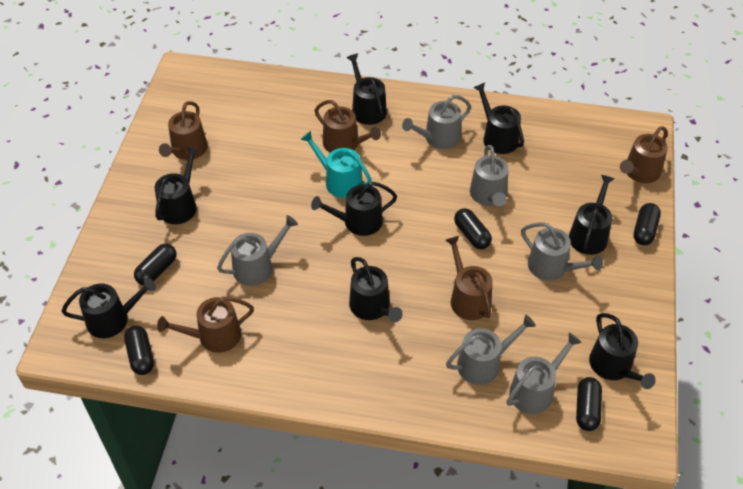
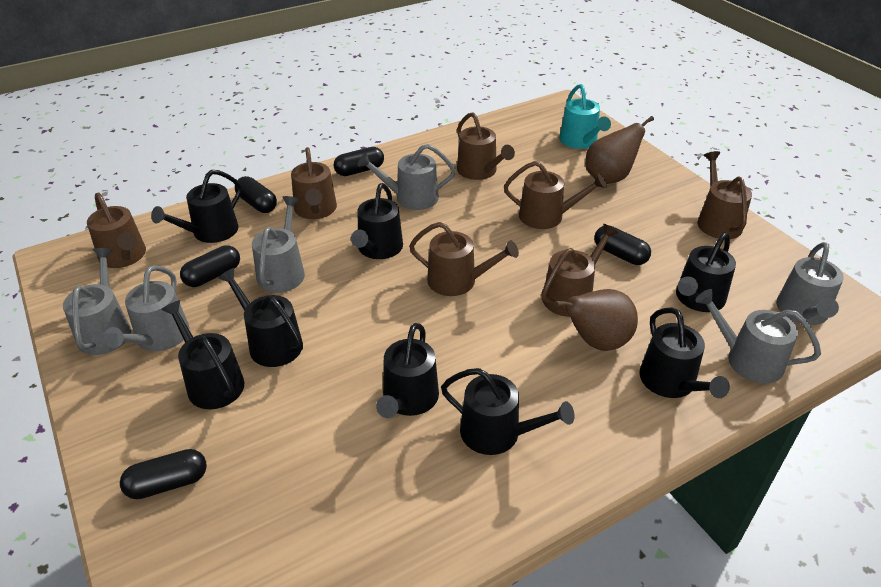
brown pear: 0 -> 2
brown watering can: 5 -> 7

